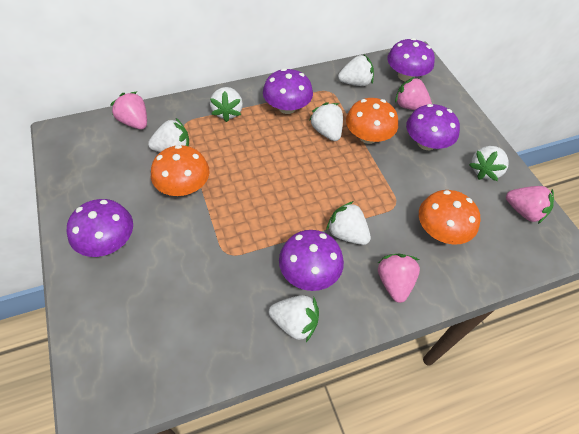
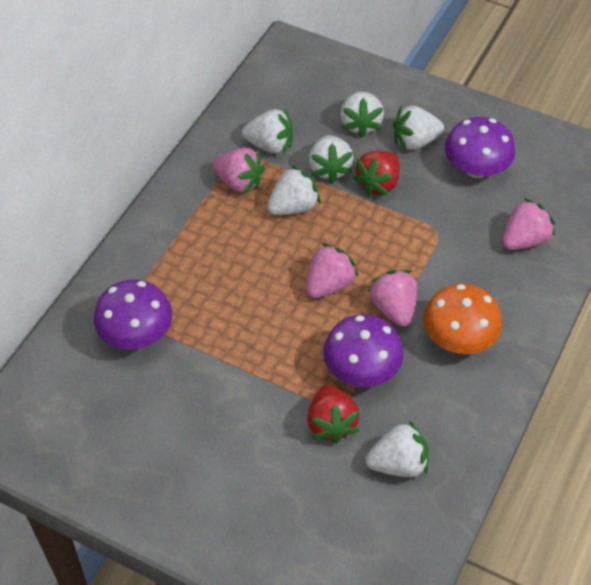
orange mushroom: 3 -> 1
purple mushroom: 5 -> 3
red strawberry: 0 -> 2
white strawberry: 7 -> 6

